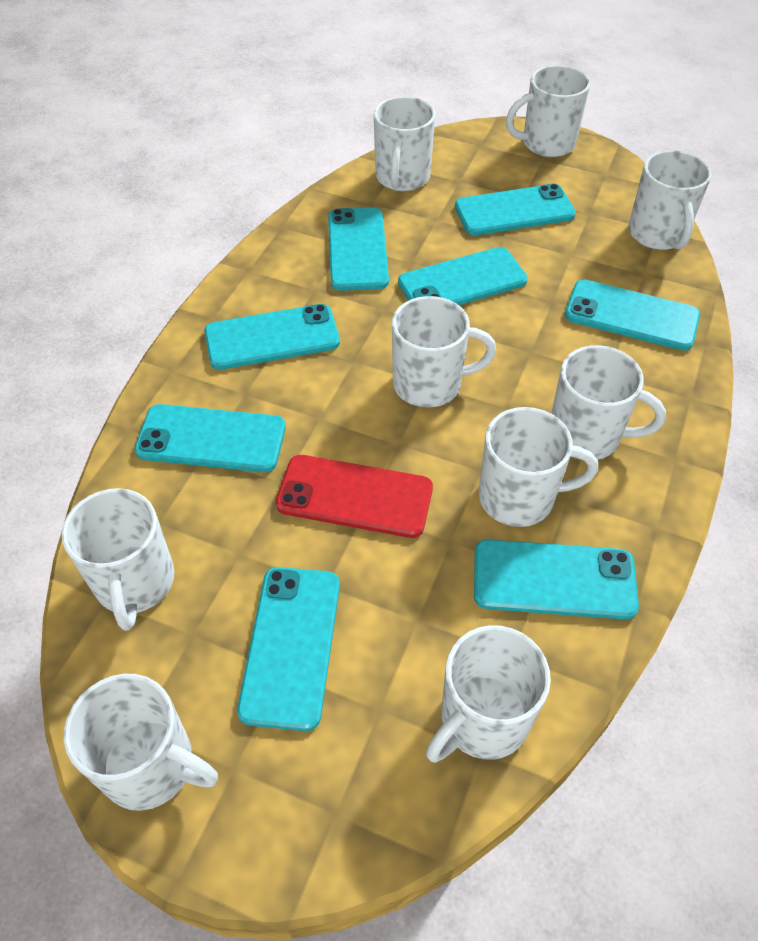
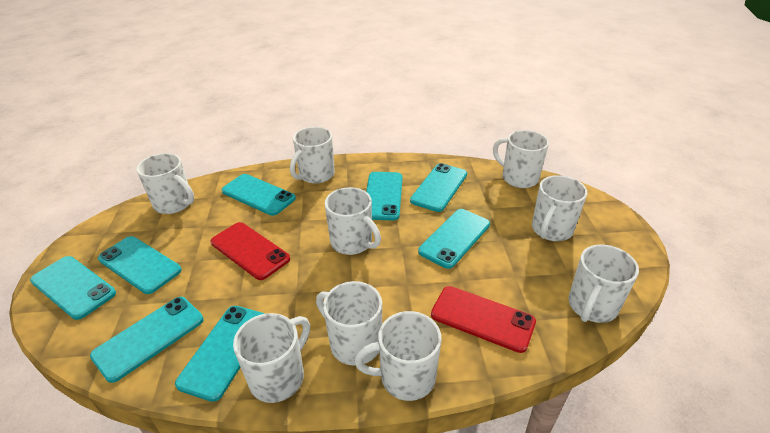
red phone: 1 -> 2

